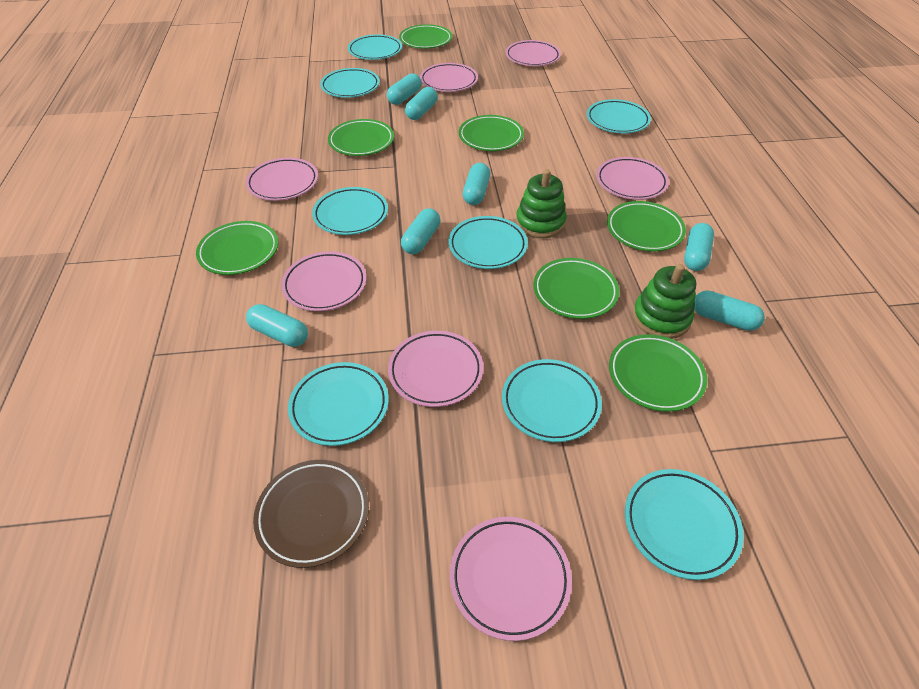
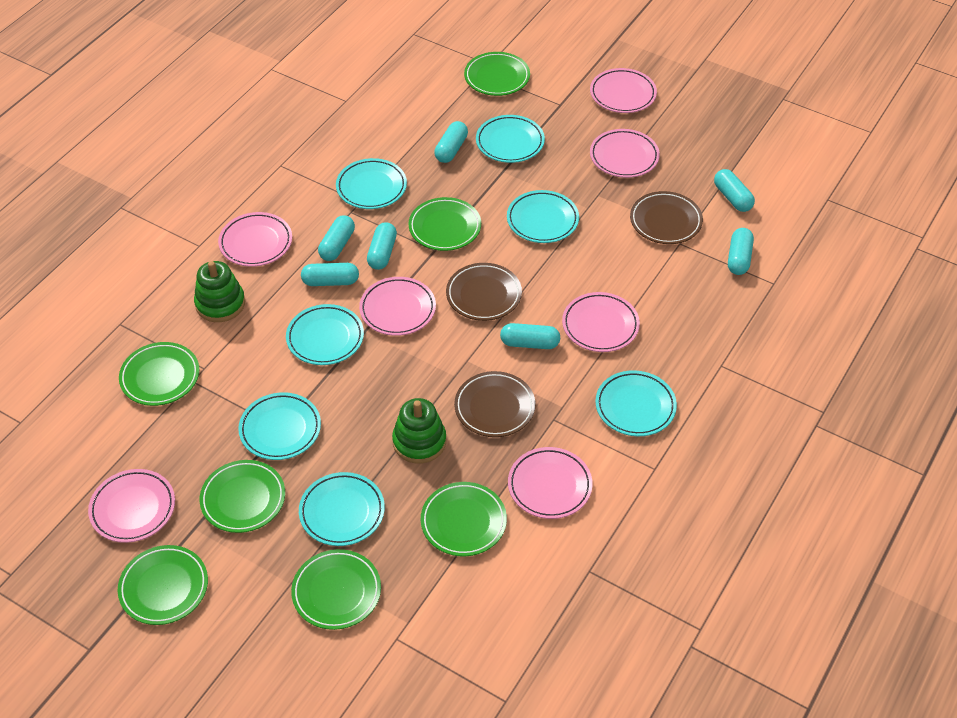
brown plate: 1 -> 3
turquoise plate: 8 -> 7

